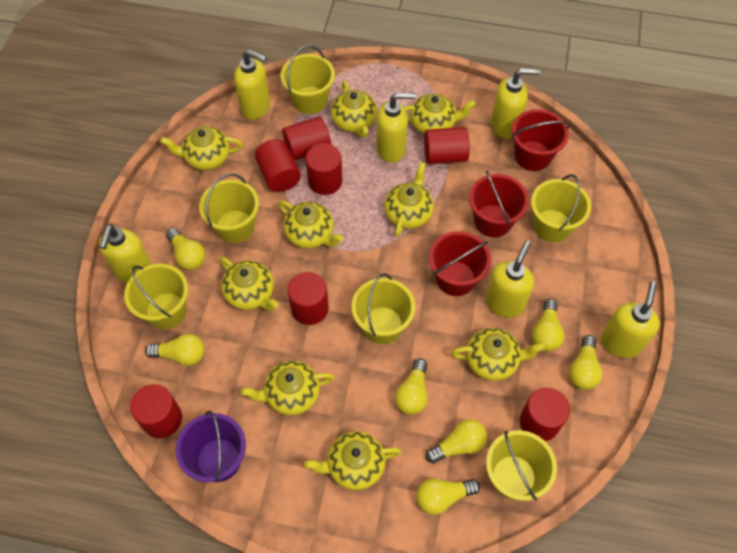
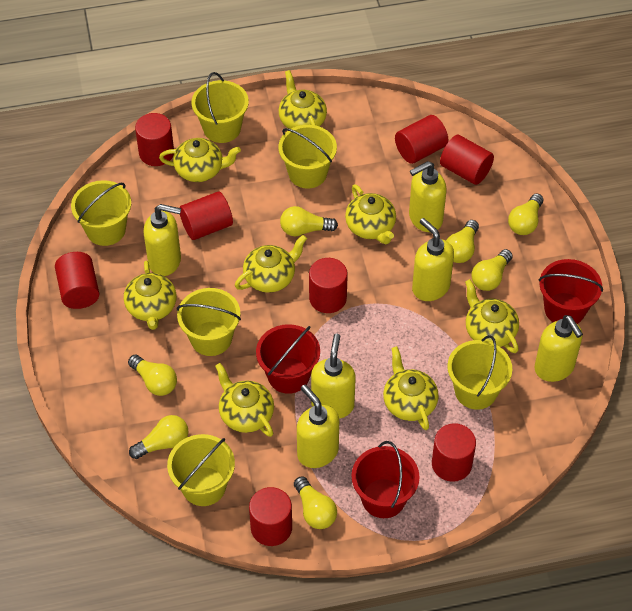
purple bucket: 1 -> 0
red cylinder: 7 -> 8
yellow teapot: 9 -> 8

